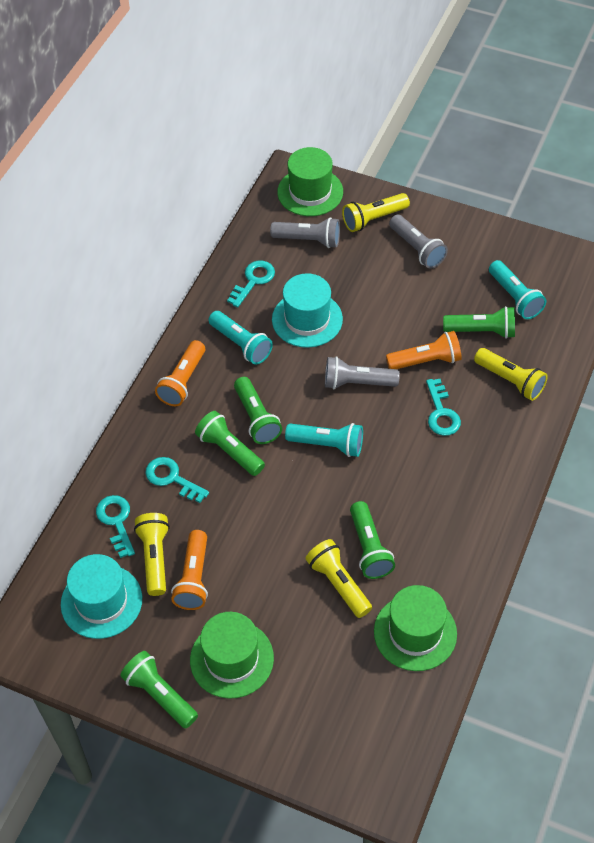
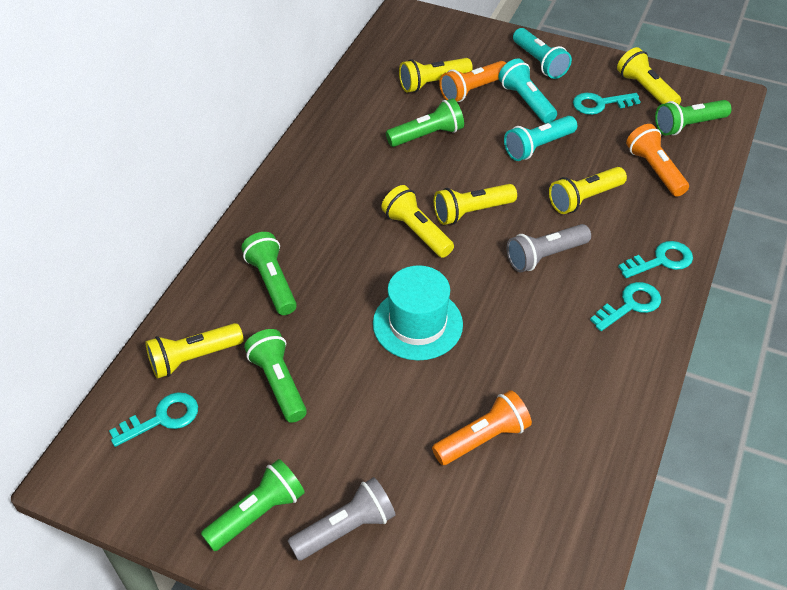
green hat: 3 -> 0
grey flashlight: 3 -> 2
turquoise hat: 2 -> 1
yellow flashlight: 4 -> 6

